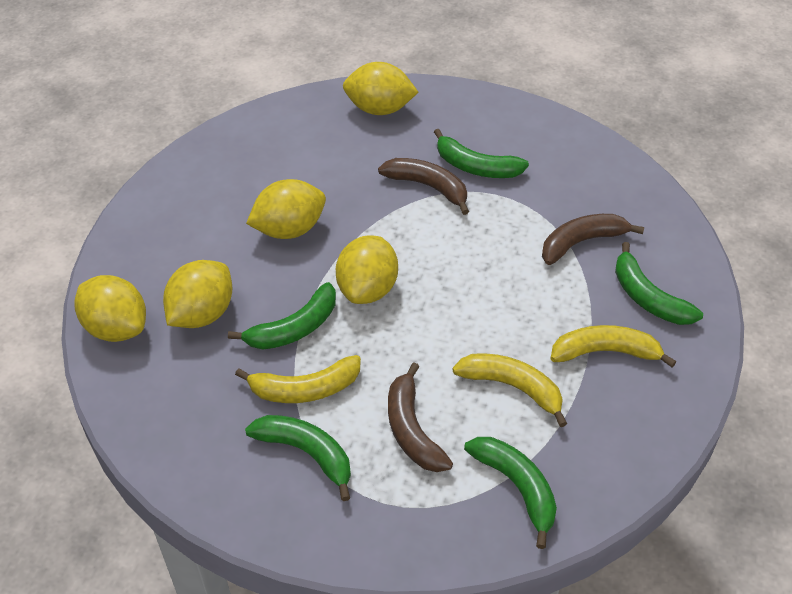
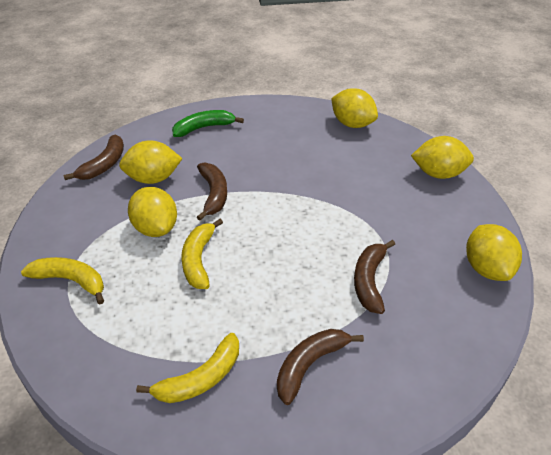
brown banana: 3 -> 4
green banana: 5 -> 1

